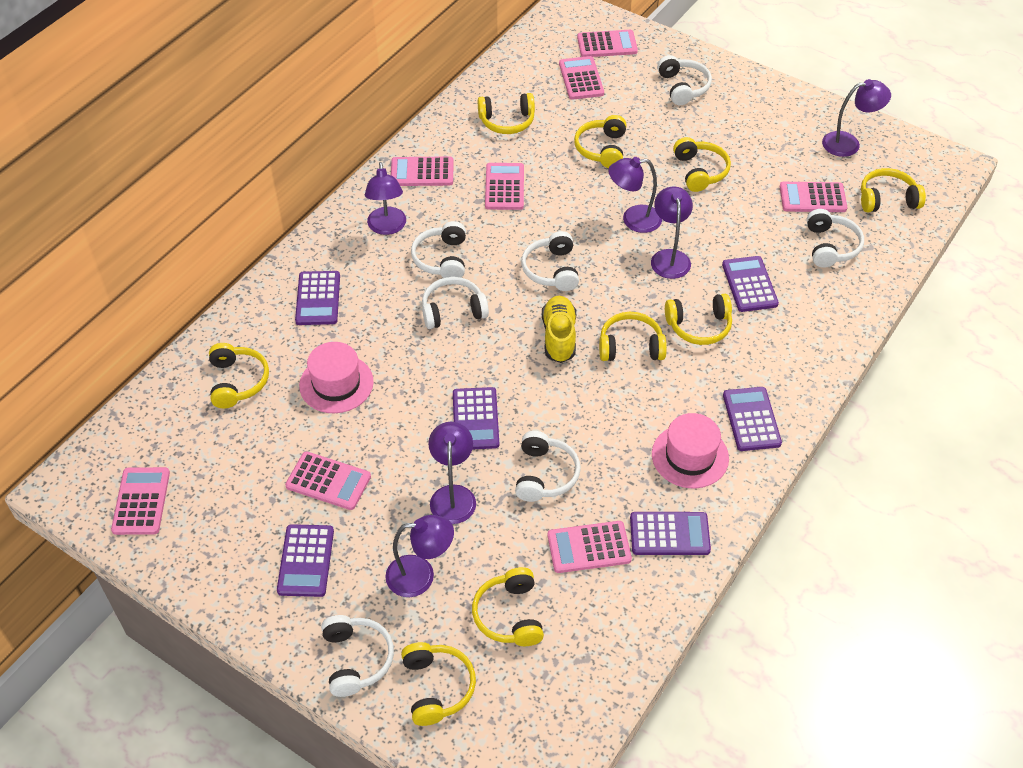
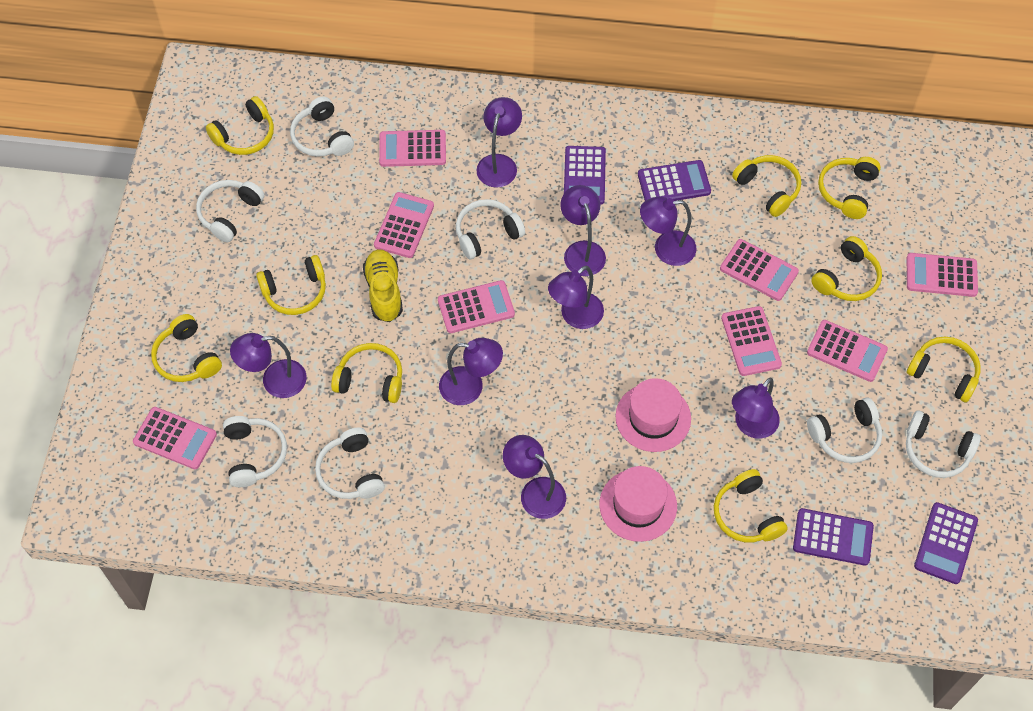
purple calculator: 6 -> 4
purple lamp: 6 -> 8

